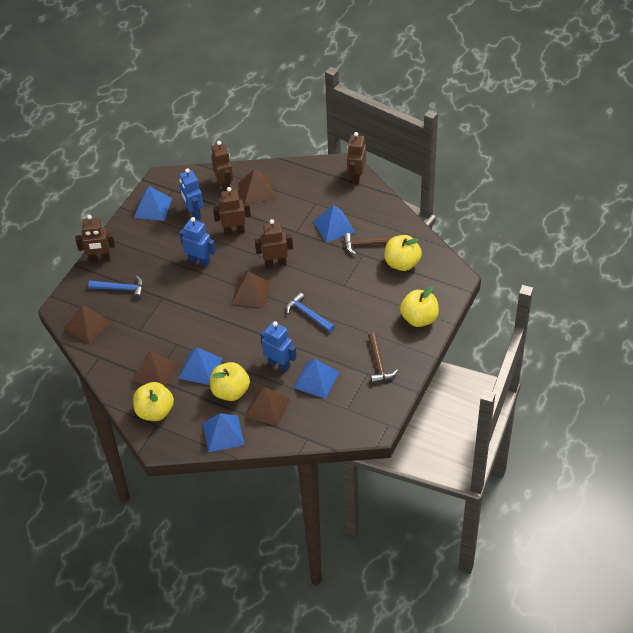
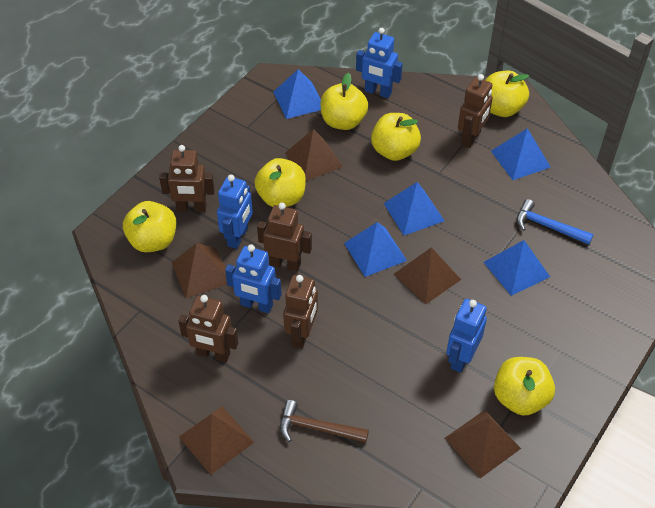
blue hammer: 2 -> 1
blue robot: 3 -> 4
brown hammer: 2 -> 1
yellow apple: 4 -> 6

